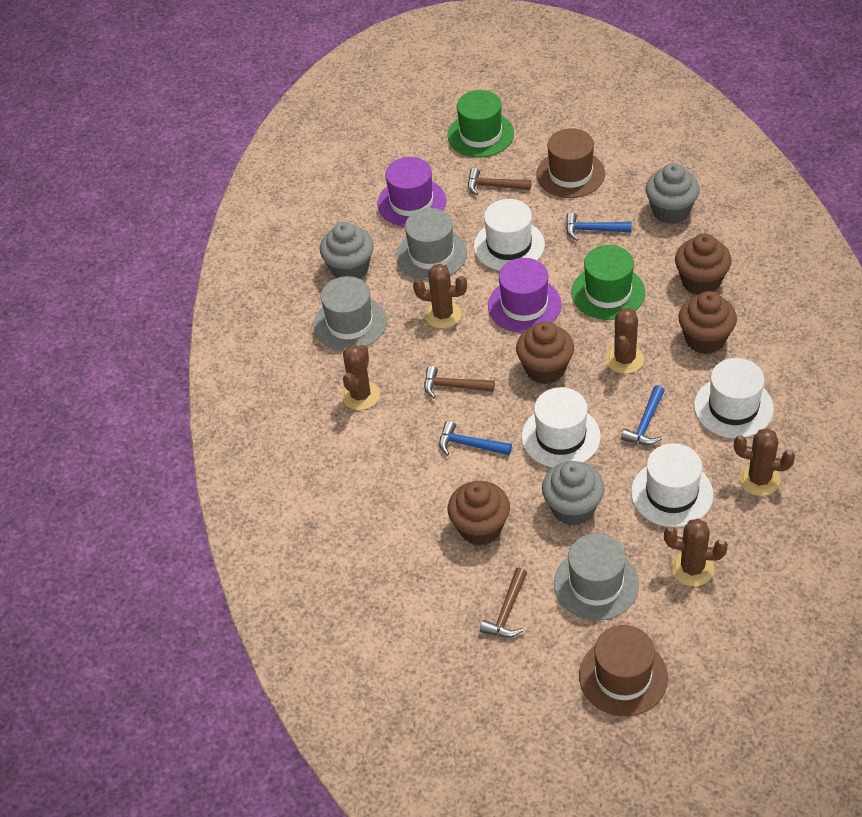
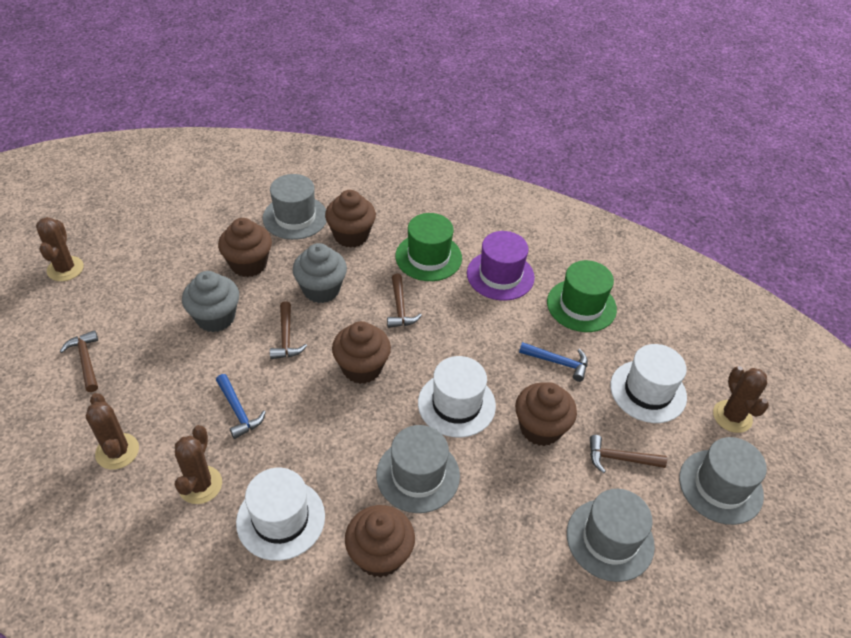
blue hammer: 3 -> 2
brown cactus: 5 -> 4
brown cupcake: 4 -> 5
brown hammer: 3 -> 4
brown hat: 2 -> 0
grey cupcake: 3 -> 2
grey hat: 3 -> 4
purple hat: 2 -> 1
white hat: 4 -> 3

